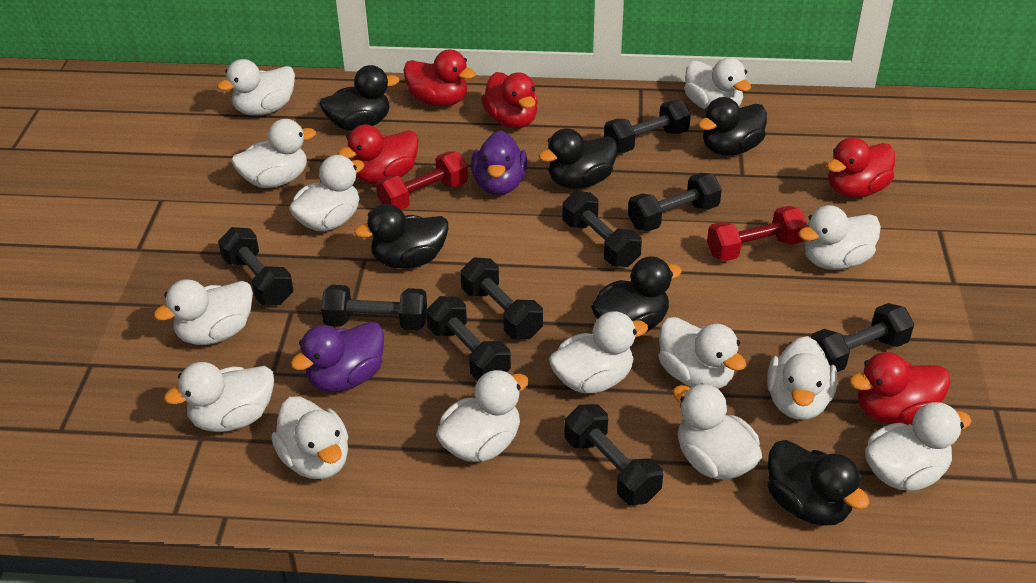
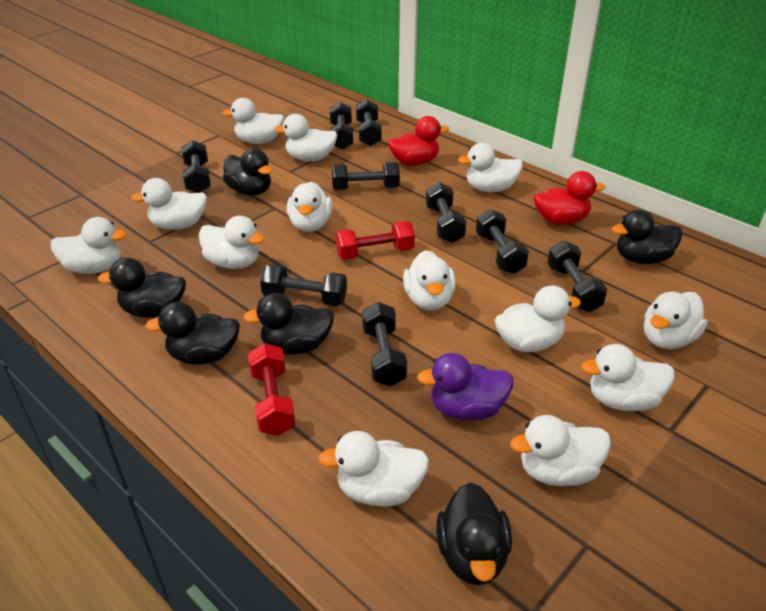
purple duck: 2 -> 1
red duck: 5 -> 2
white duck: 14 -> 13

